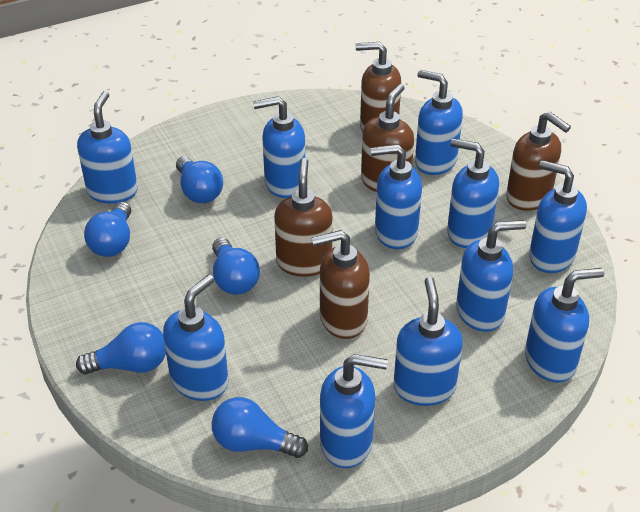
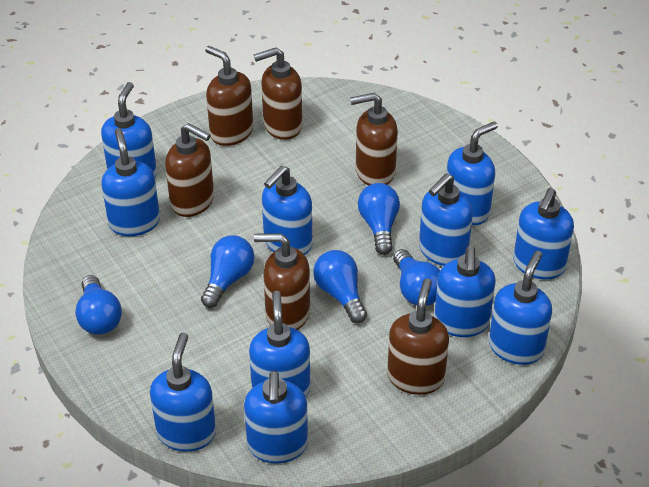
brown soap dispenser: 5 -> 6

